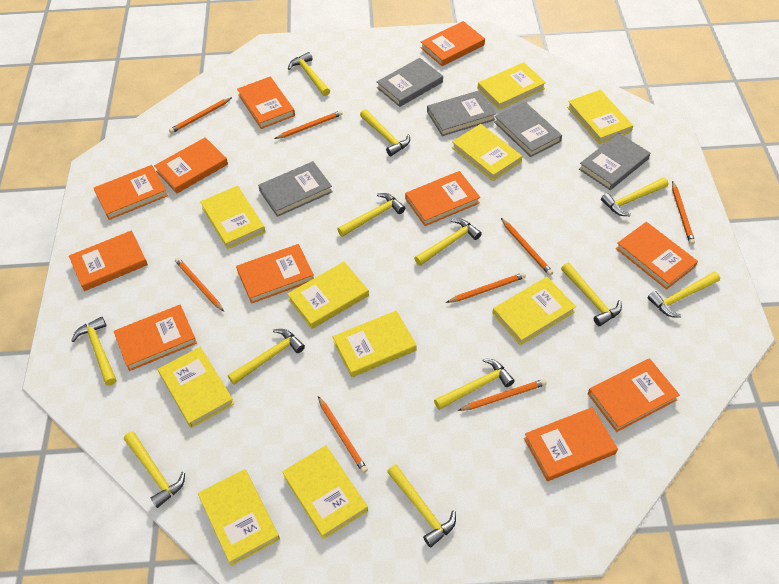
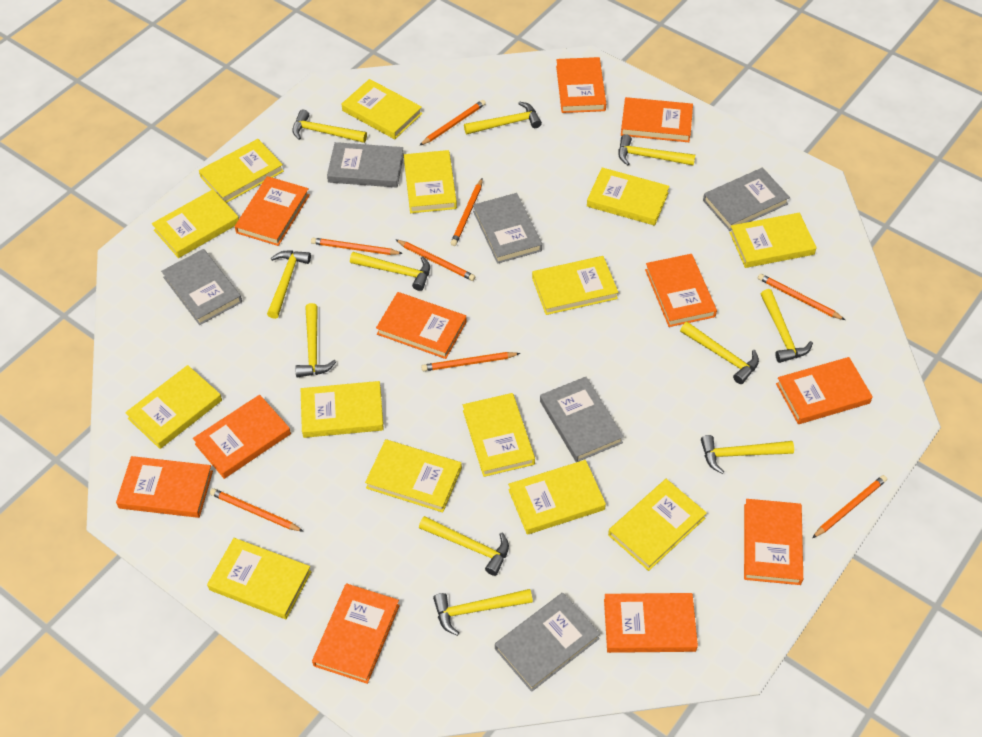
grey book: 5 -> 6
yellow book: 10 -> 14
yellow hammer: 12 -> 11

